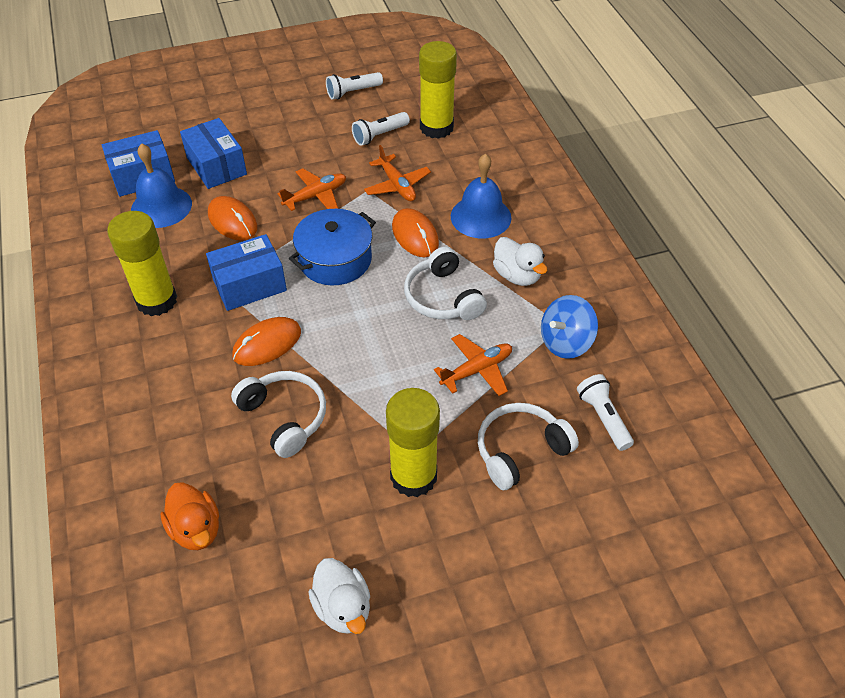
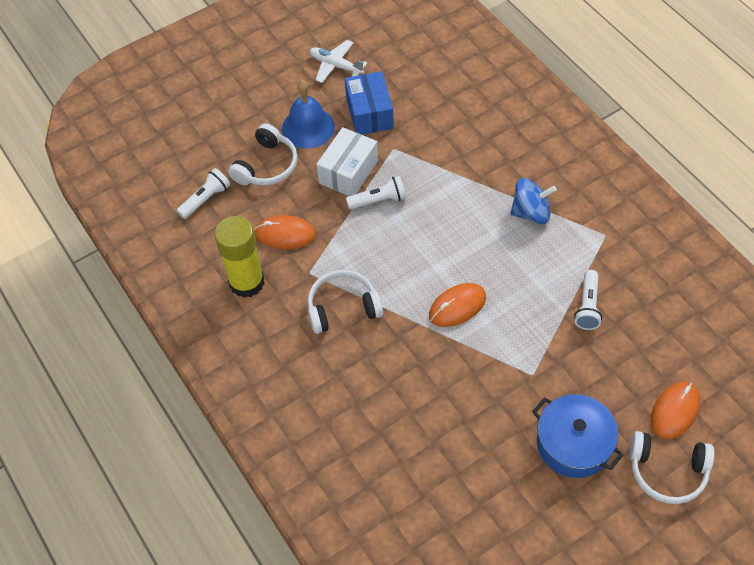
blue bell: 2 -> 1
blue box: 3 -> 1
orange duck: 1 -> 0
orange plane: 3 -> 0
white box: 0 -> 1
white duck: 2 -> 0
white plane: 0 -> 1
yellow glue stick: 3 -> 1

